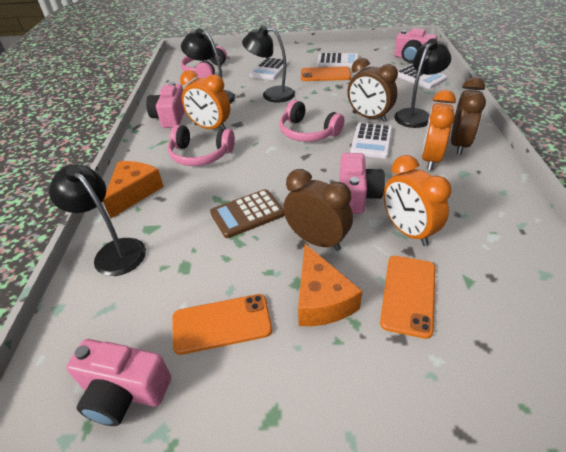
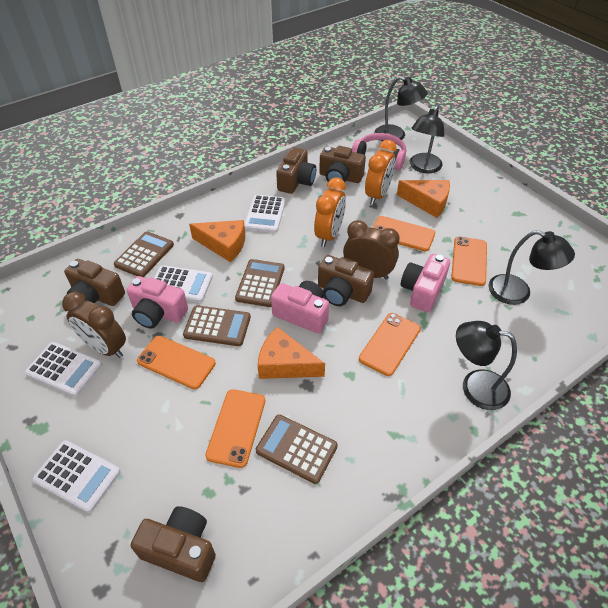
brown calculator: 1 -> 4
brown camera: 0 -> 5
brown clock: 3 -> 2
orange cheese: 2 -> 3
orange clock: 3 -> 2
orange phone: 3 -> 5
pink camera: 4 -> 3
pink headphones: 3 -> 1

